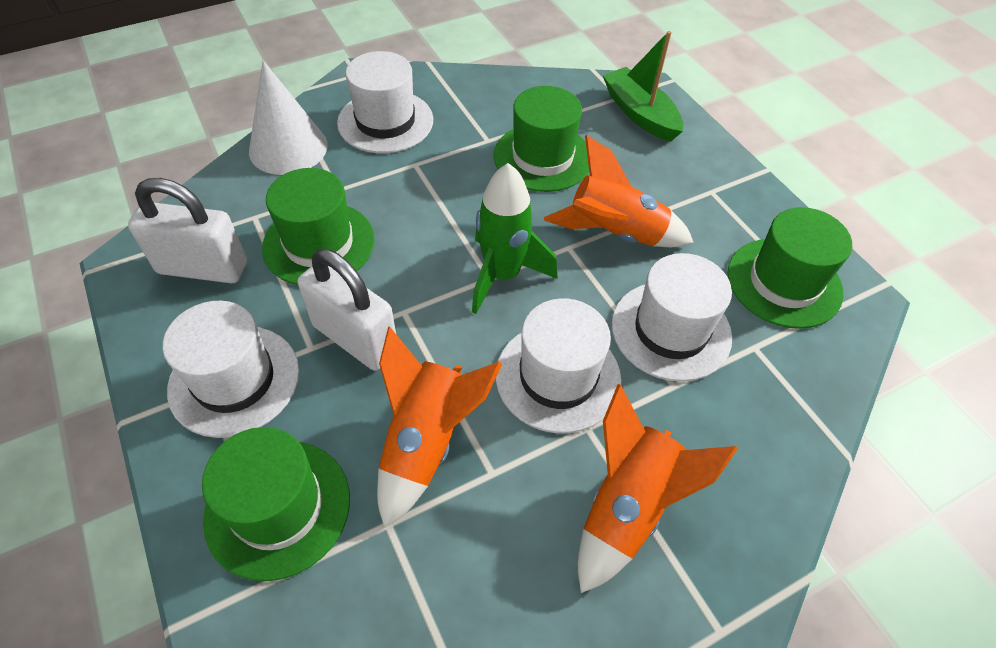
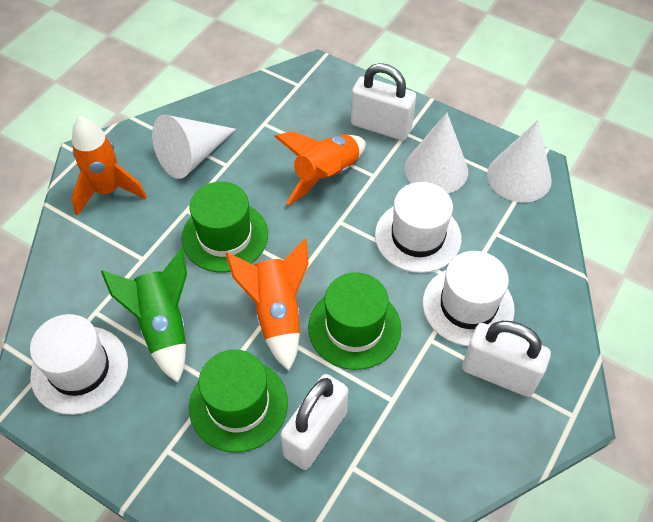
green boat: 1 -> 0
green hat: 4 -> 3
white cone: 1 -> 3
white hat: 4 -> 3
white padlock: 2 -> 3

